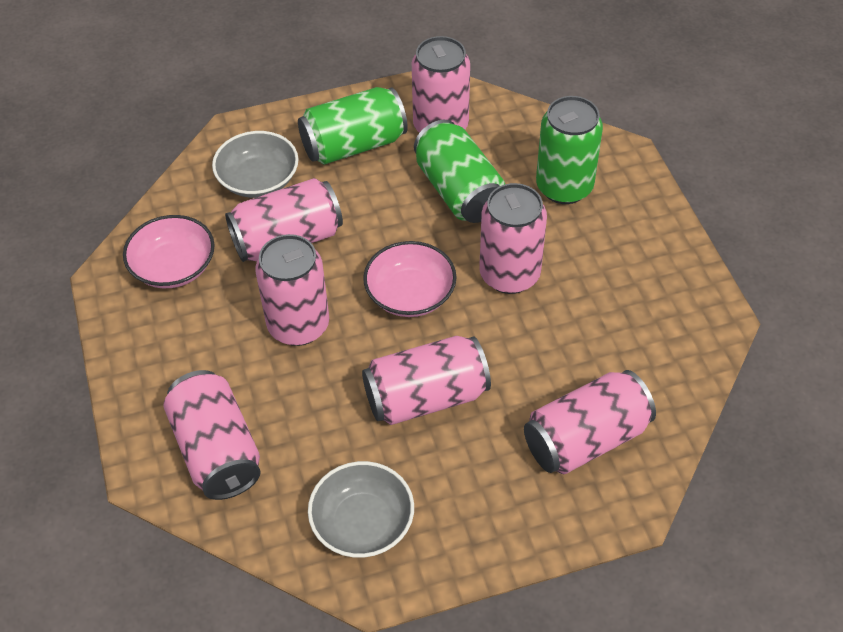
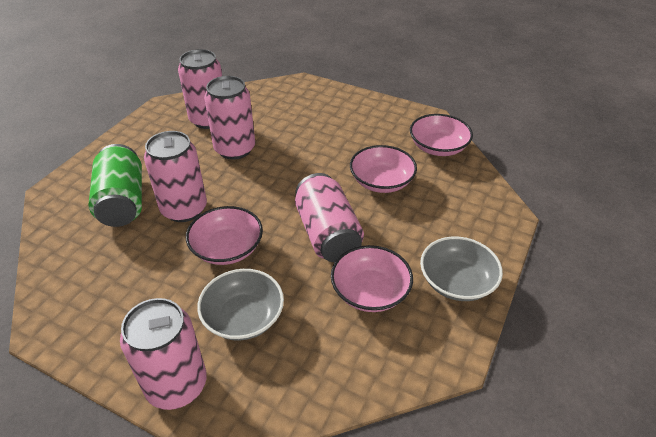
green can: 3 -> 1
pink bowl: 2 -> 4
pink can: 7 -> 5

